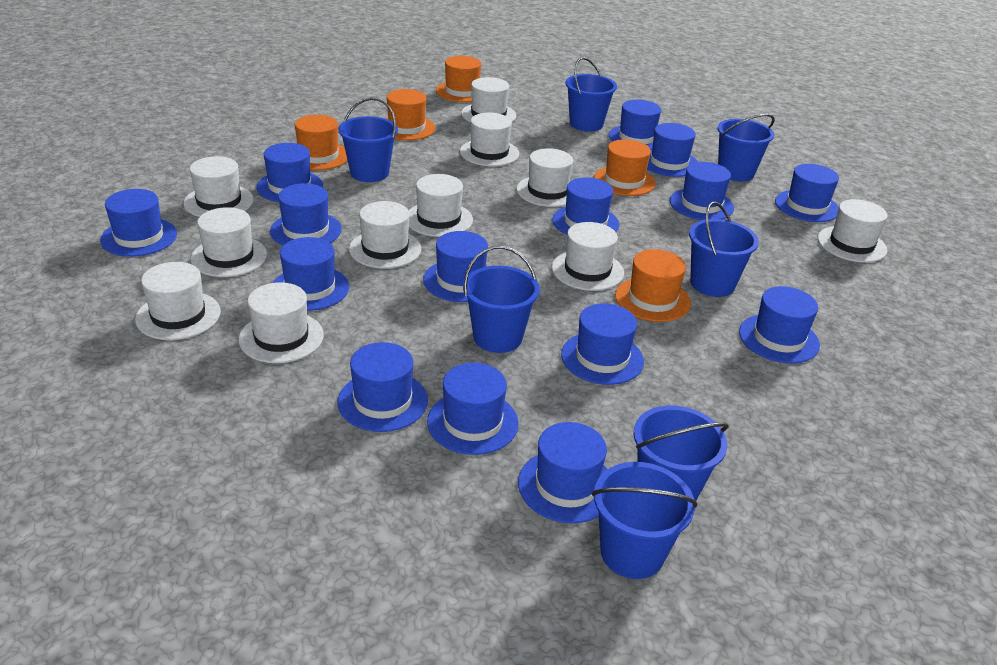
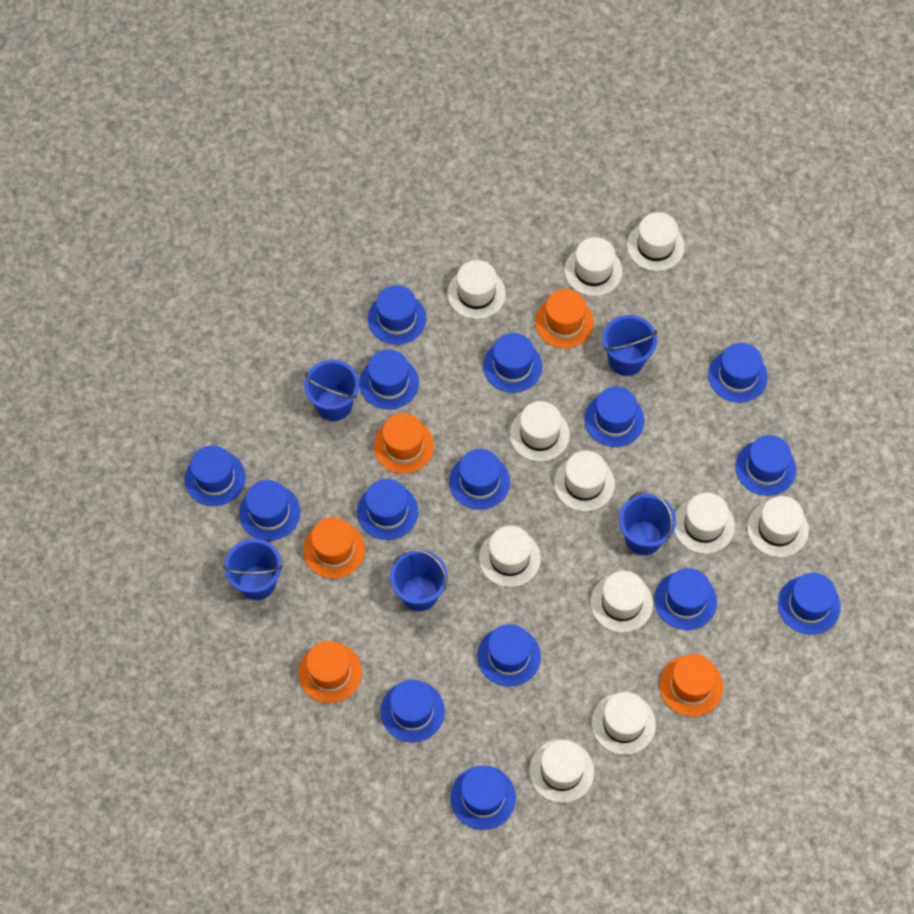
blue bucket: 7 -> 5

